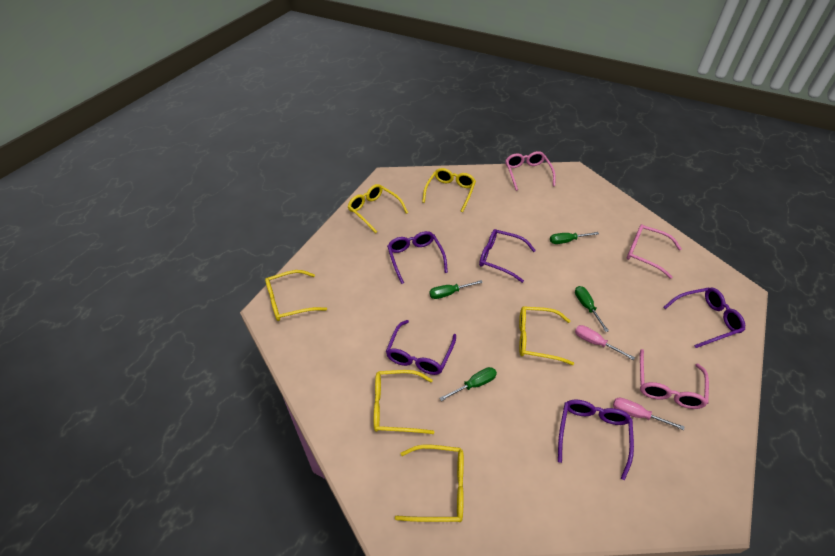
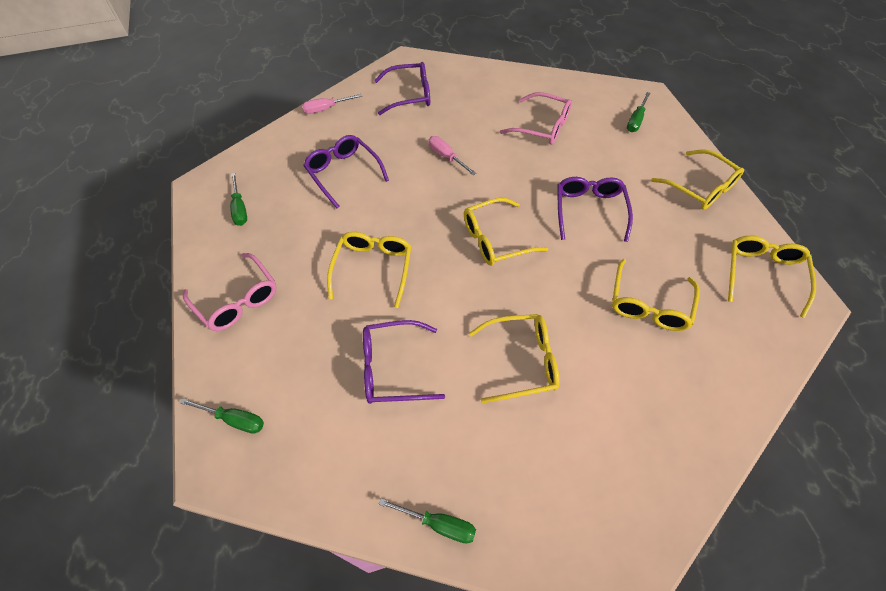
pink glasses: 3 -> 2
purple glasses: 5 -> 4

